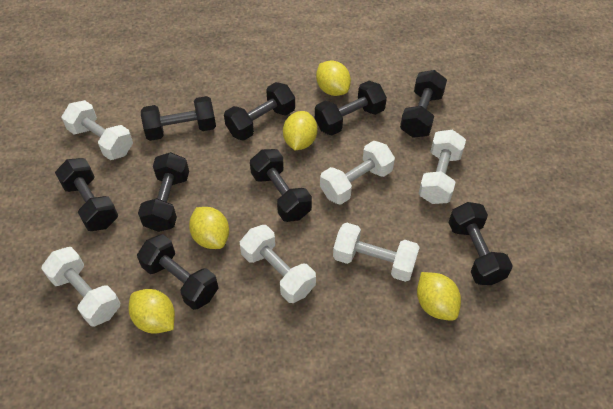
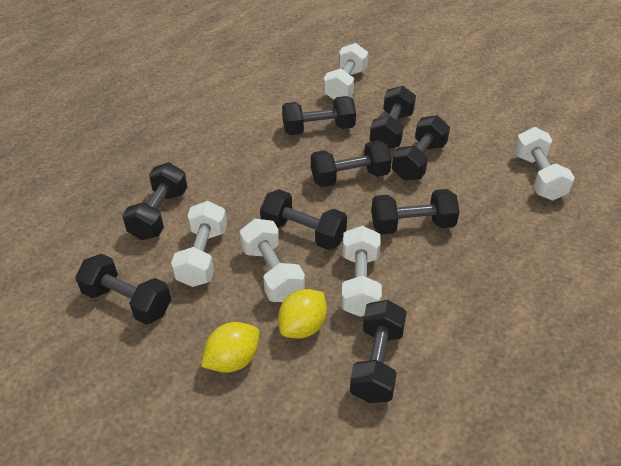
white dumbbell: 6 -> 5
yellow lemon: 5 -> 2

